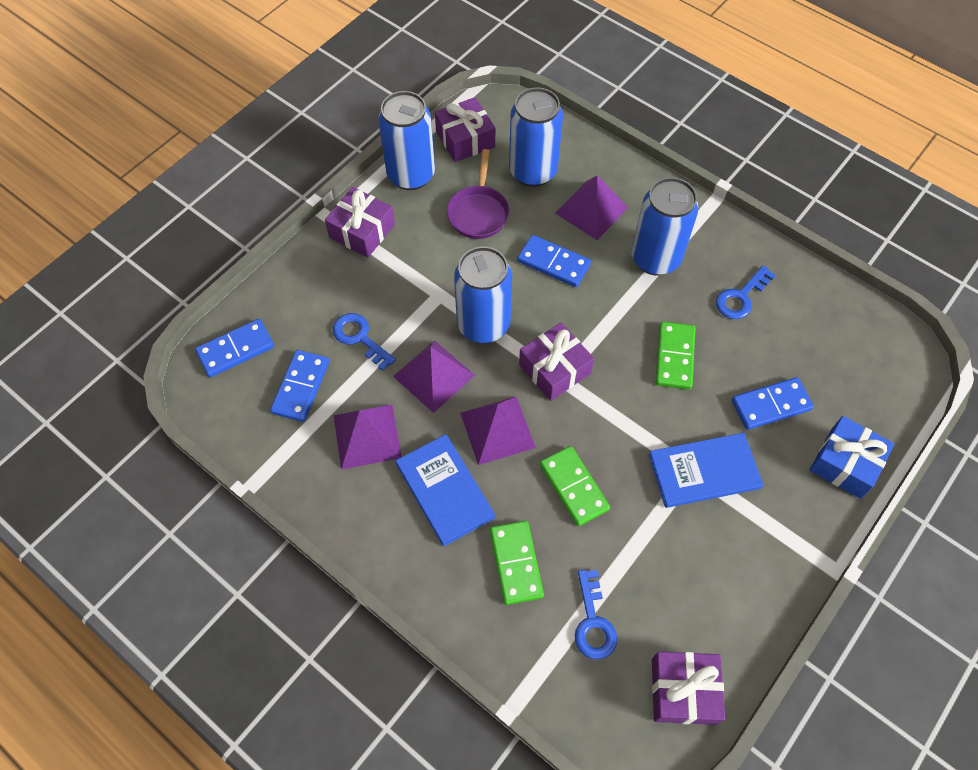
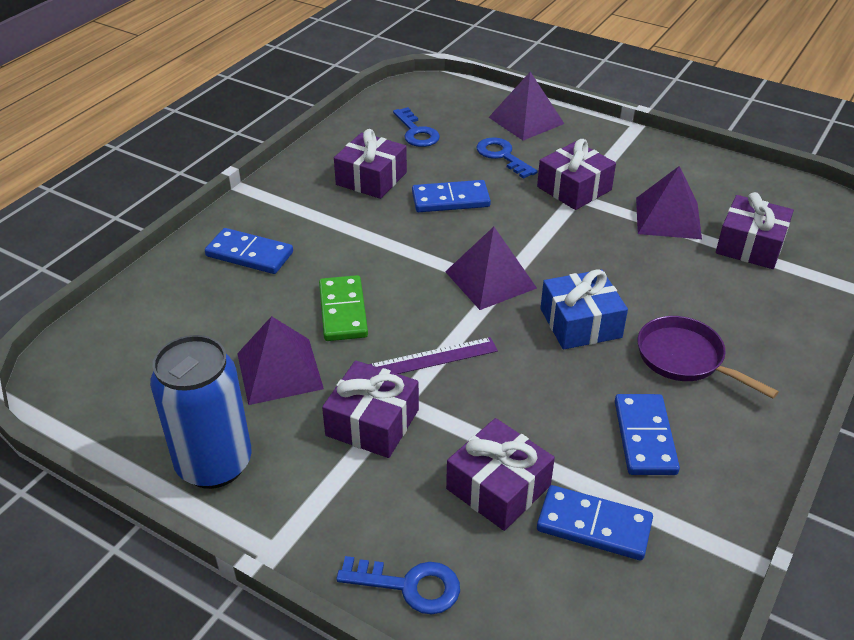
blue book: 2 -> 0
blue can: 4 -> 1
green domino: 3 -> 1
purple gift: 4 -> 5
purple ruler: 0 -> 1

